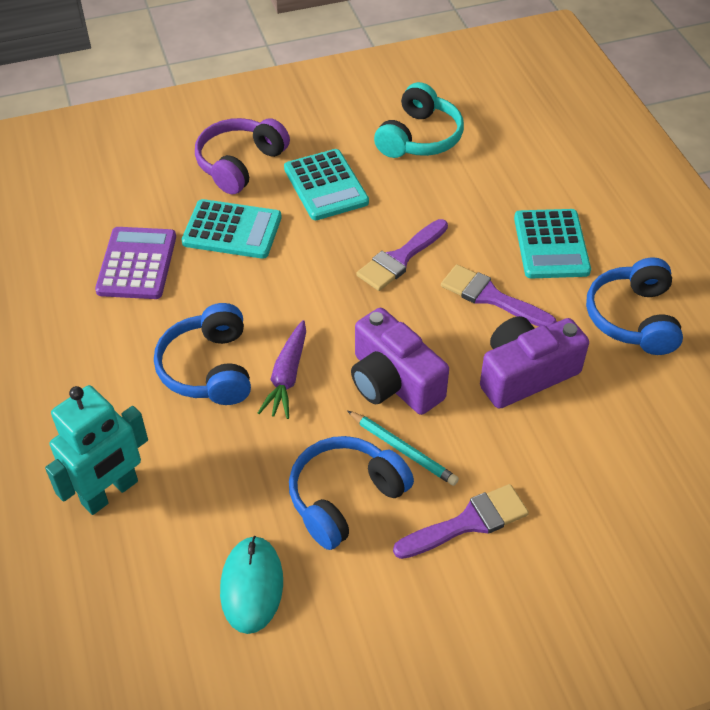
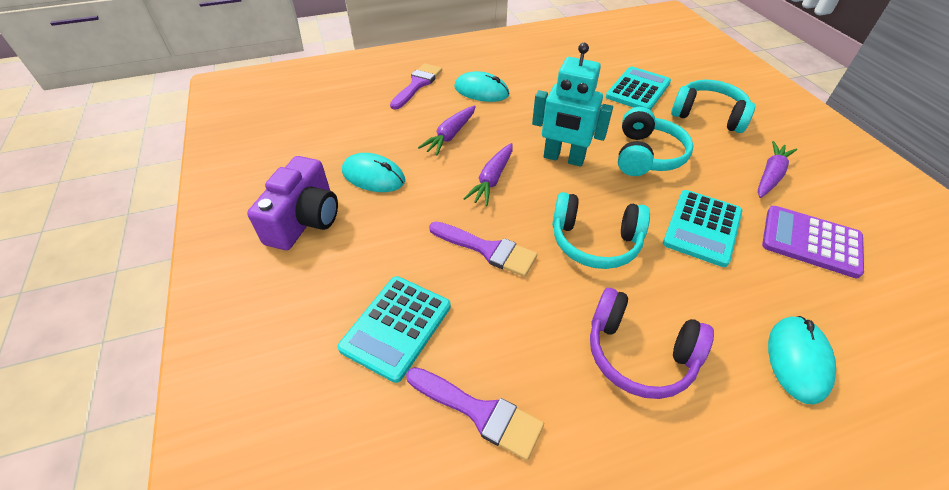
blue headphones: 3 -> 0
purple camera: 2 -> 1
purple carrot: 1 -> 3
turquoise headphones: 1 -> 3
turquoise mouse: 1 -> 3
turquoise pencil: 1 -> 0

